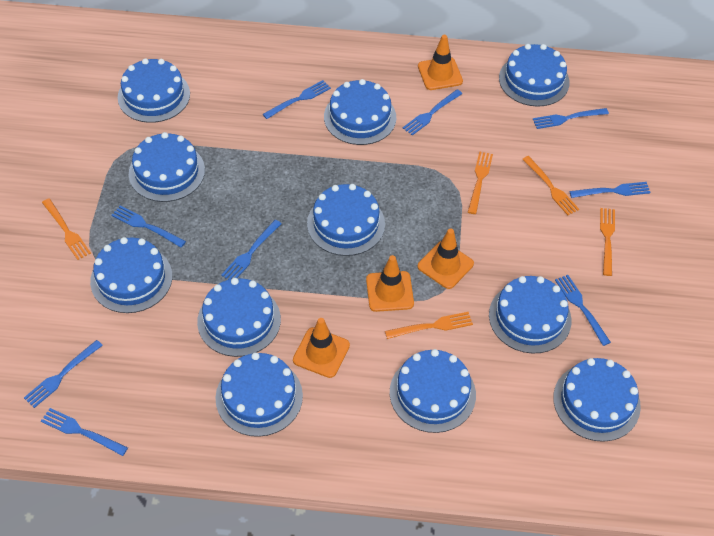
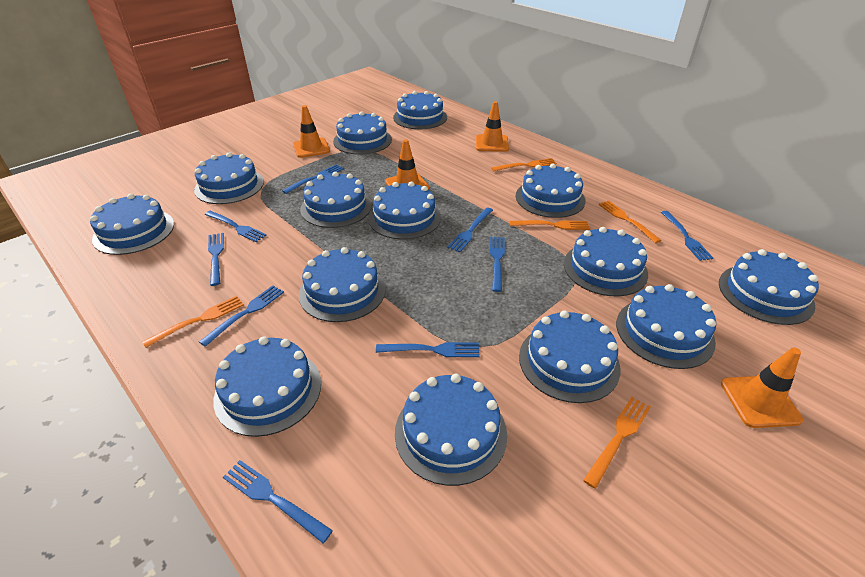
blue cake: 11 -> 14

